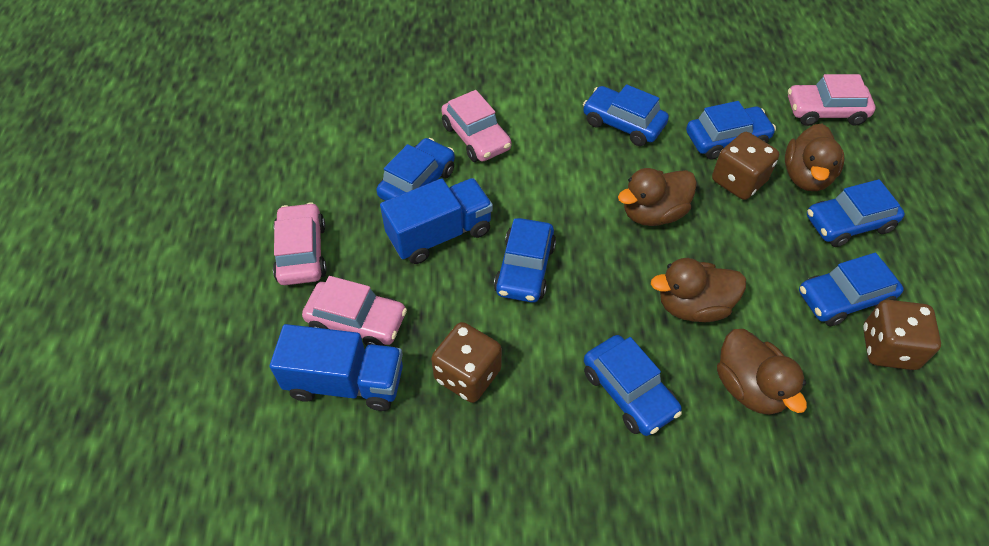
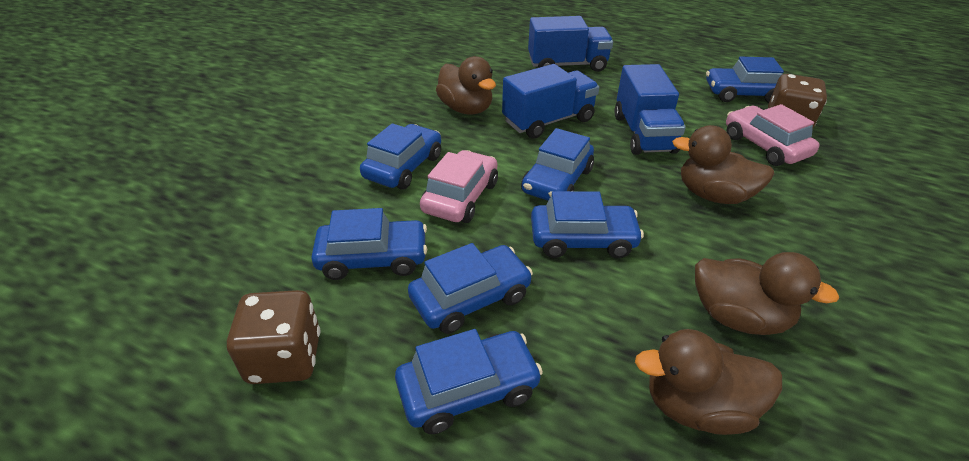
blue truck: 2 -> 3
brown dice: 3 -> 2
pink car: 4 -> 2

